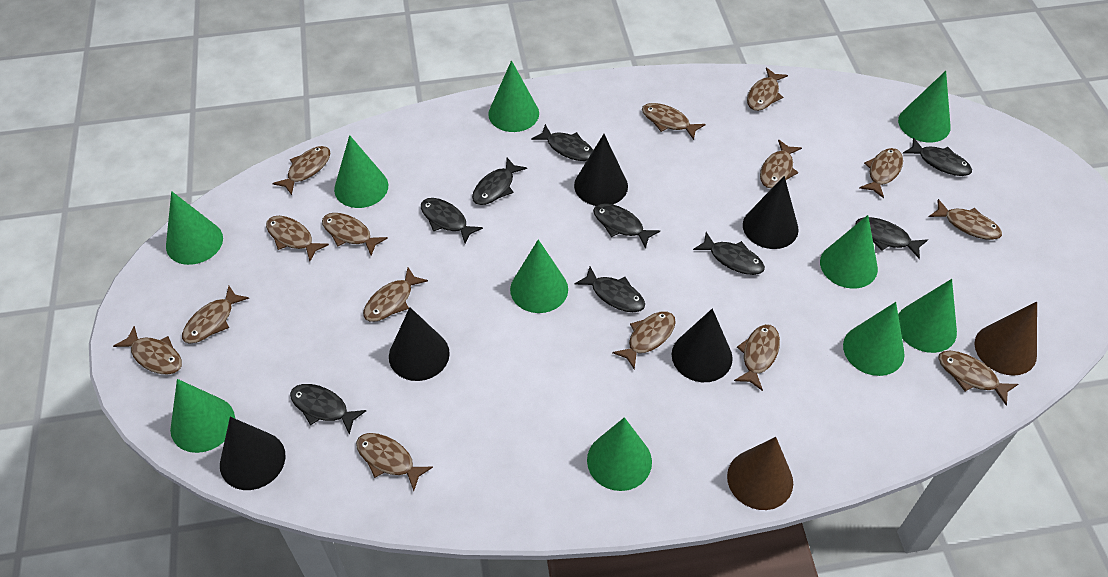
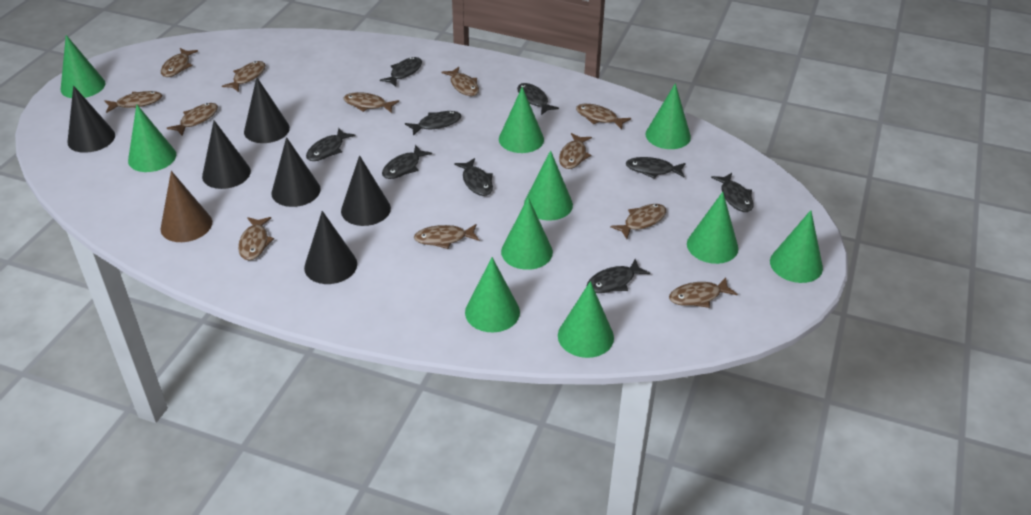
black cone: 5 -> 6
brown cone: 2 -> 1
brown fish: 15 -> 12

